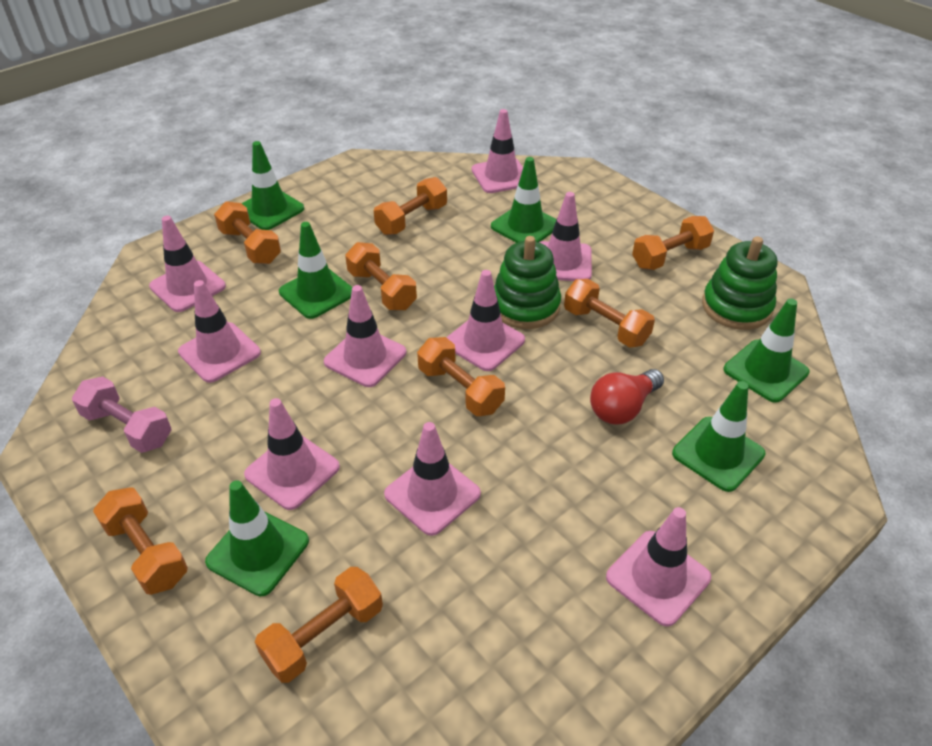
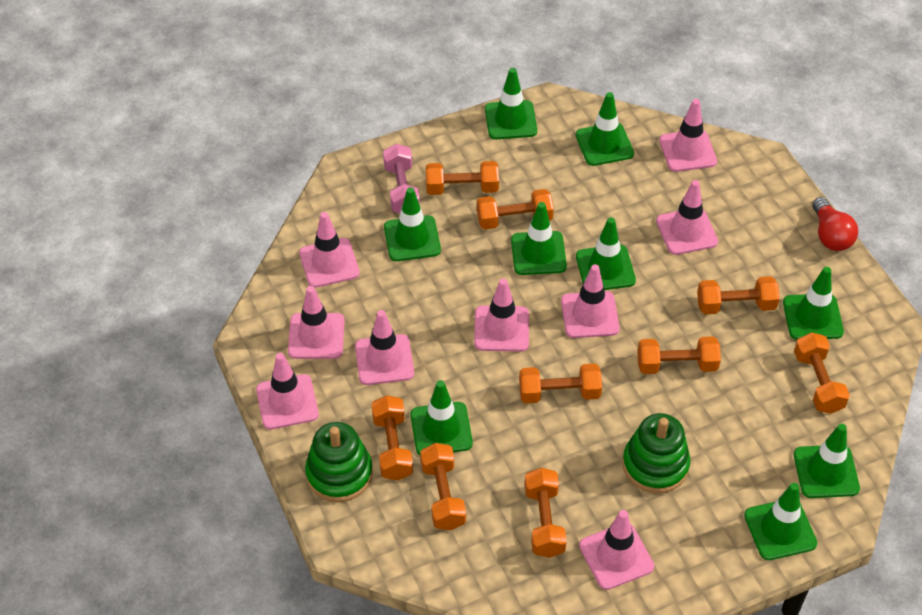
green traffic cone: 6 -> 9
orange dumbbell: 8 -> 9

